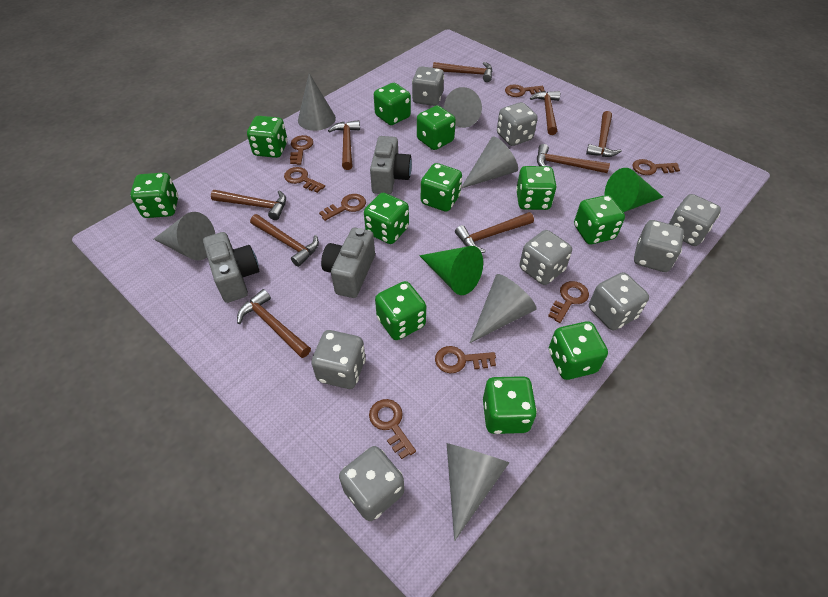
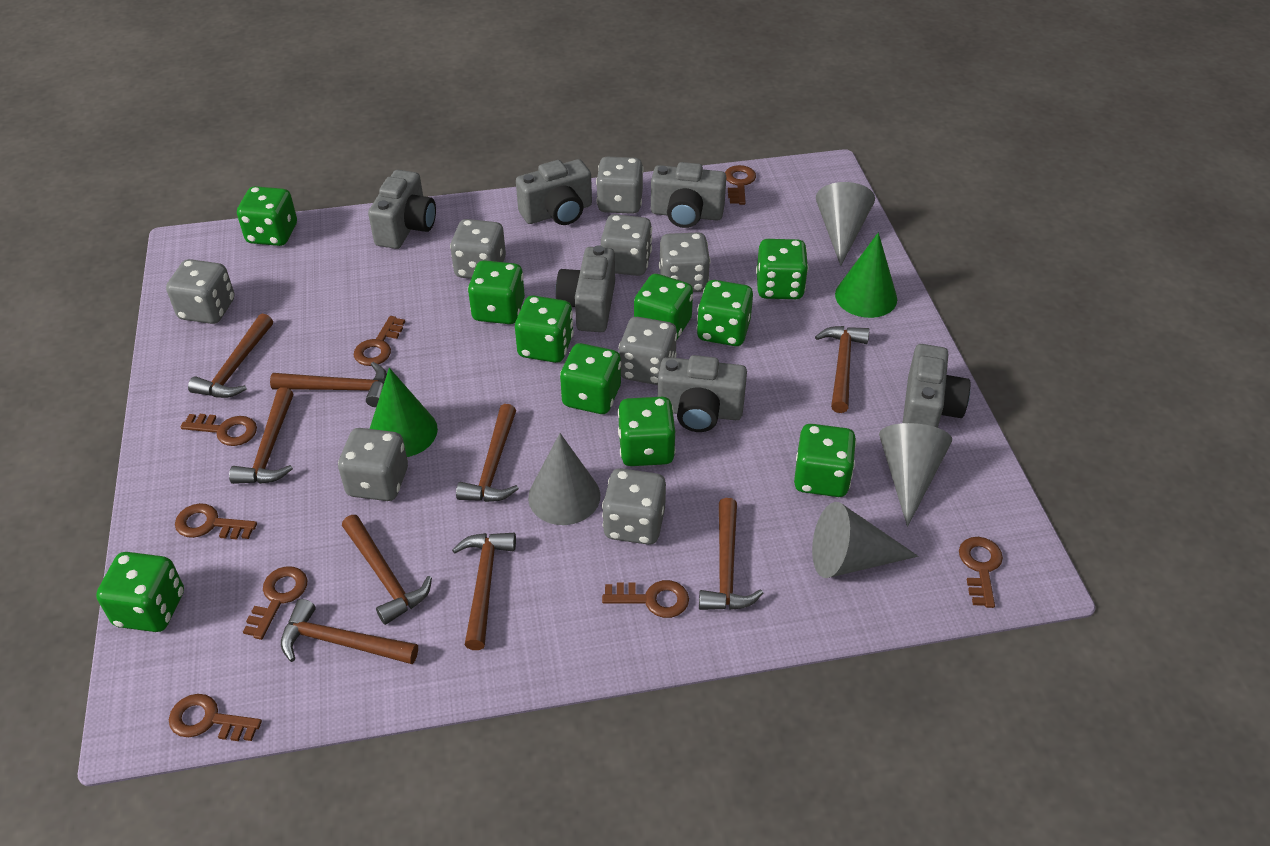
green dice: 11 -> 10
grey camera: 3 -> 6
grey cone: 6 -> 4

